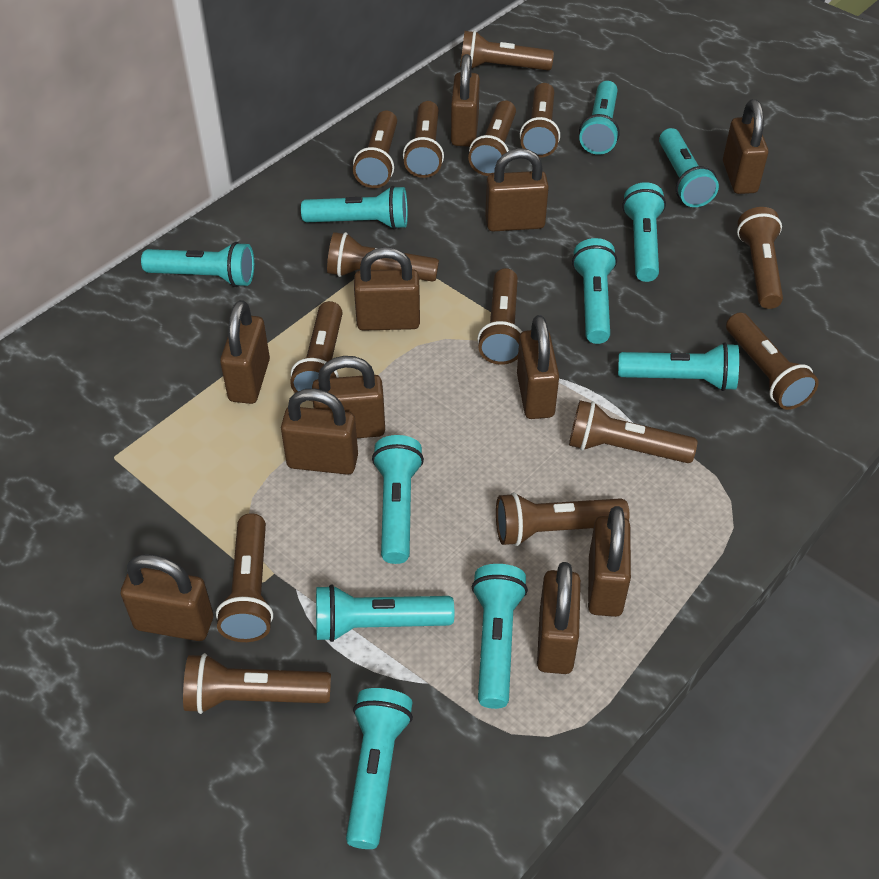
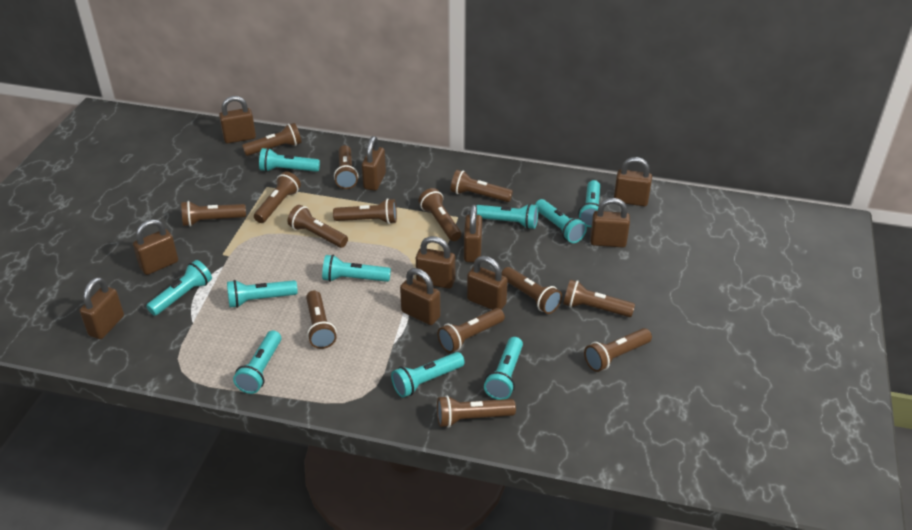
brown padlock: 11 -> 10
turquoise flashlight: 11 -> 10

